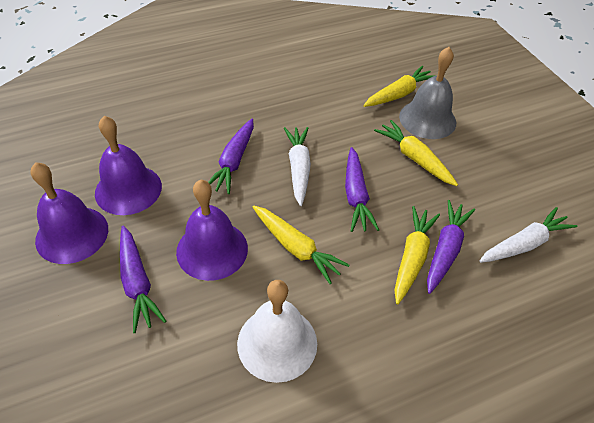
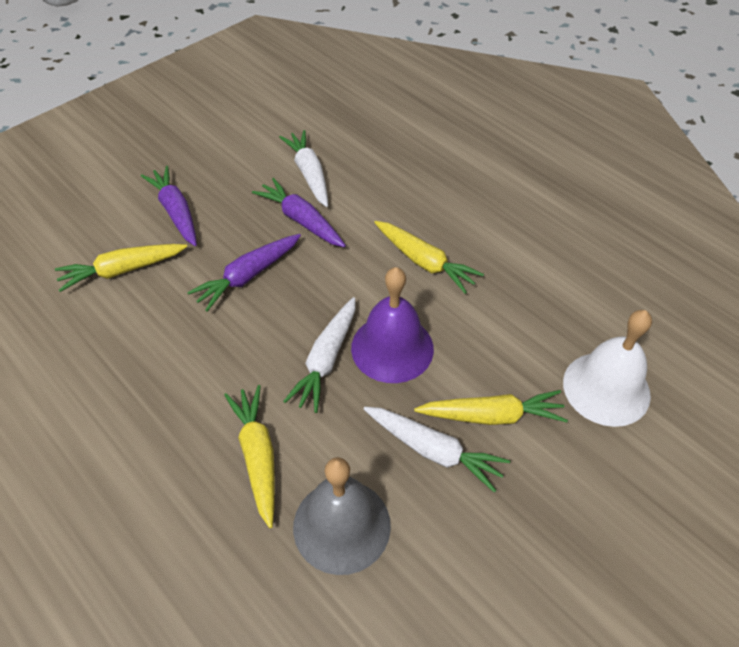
purple bell: 3 -> 1
purple carrot: 4 -> 3
white carrot: 2 -> 3

